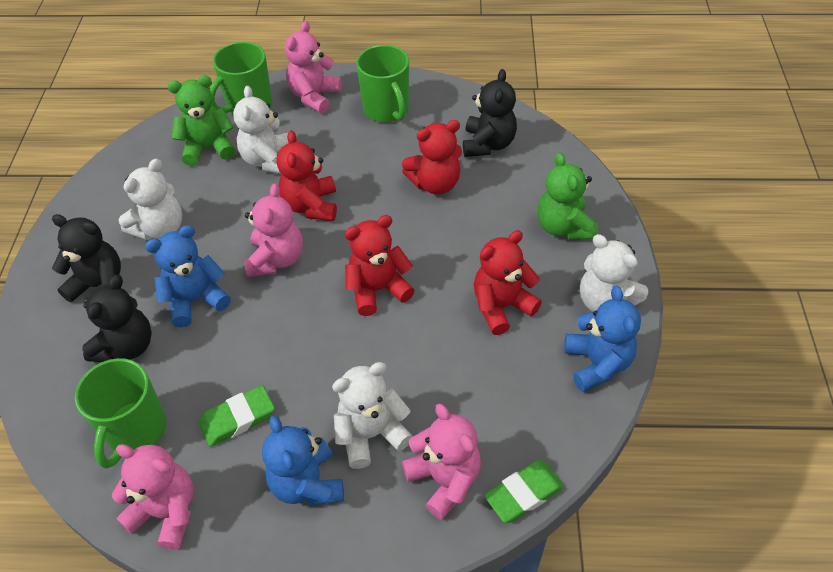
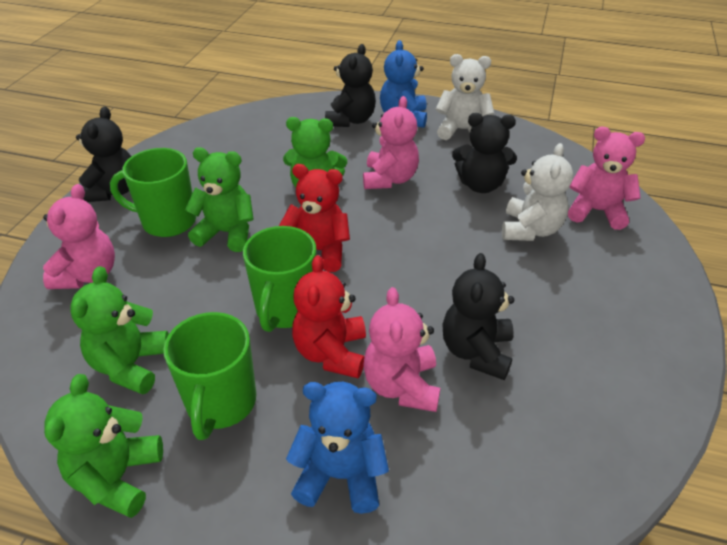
black teddy bear: 3 -> 4
blue teddy bear: 3 -> 2
green eraser: 2 -> 0
green teddy bear: 2 -> 4
red teddy bear: 4 -> 2
white teddy bear: 4 -> 2

